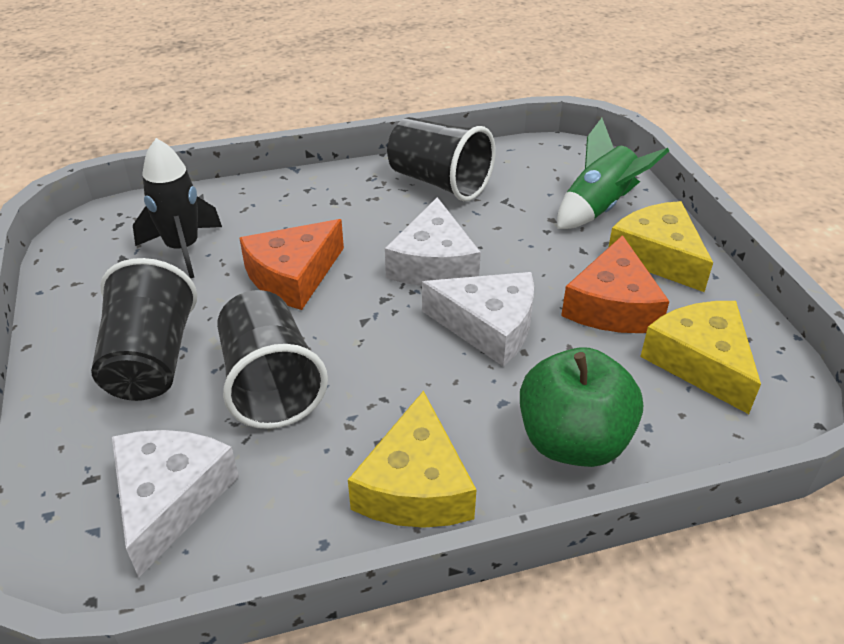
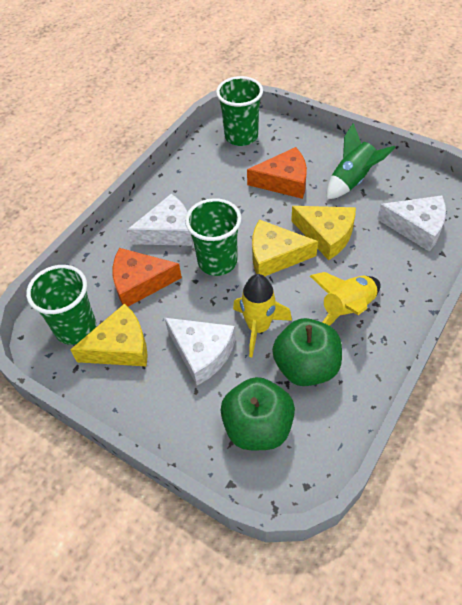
black cup: 3 -> 0
black rocket: 1 -> 0
green apple: 1 -> 2
green cup: 0 -> 3
yellow rocket: 0 -> 2

